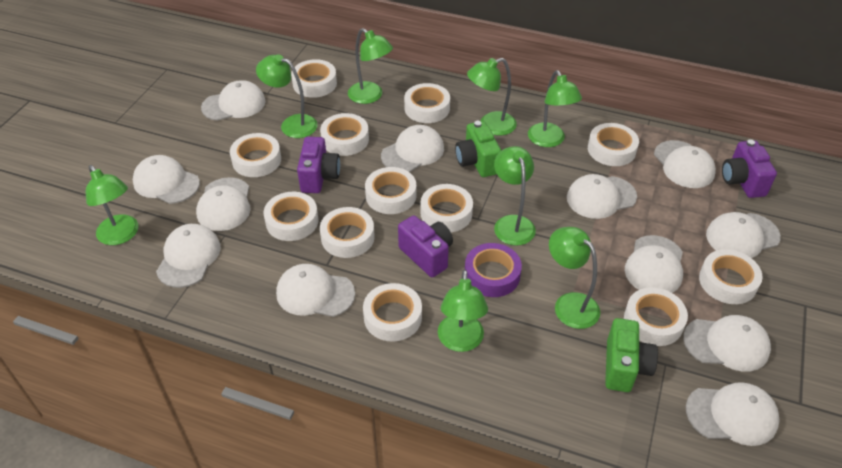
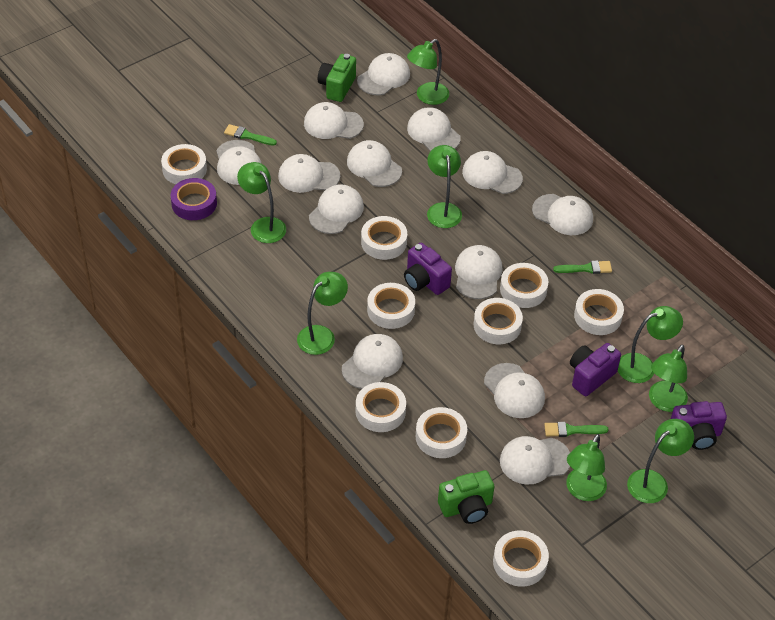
green brush: 0 -> 3
white cap: 12 -> 13
white tape: 12 -> 9

